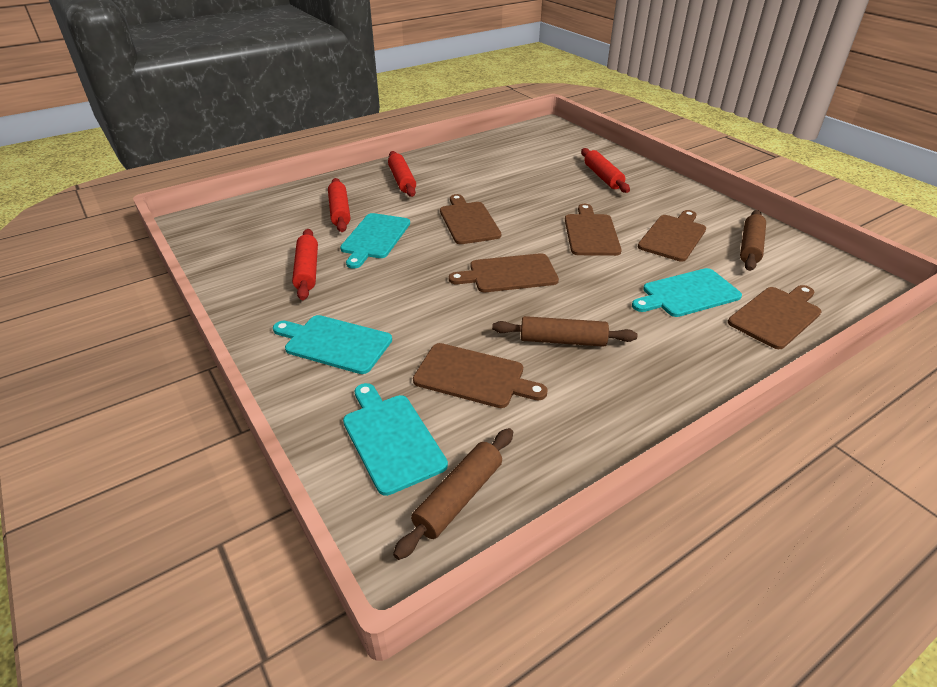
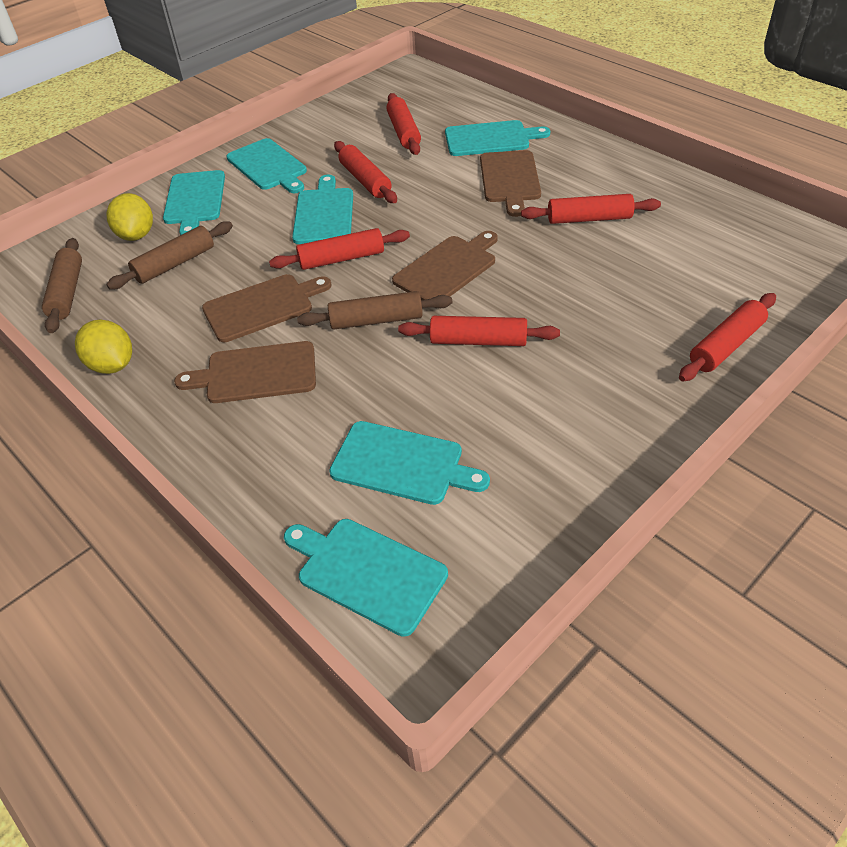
brown cutting board: 6 -> 4
red rolling pin: 4 -> 6
turquoise cutting board: 4 -> 6
yellow lemon: 0 -> 2

